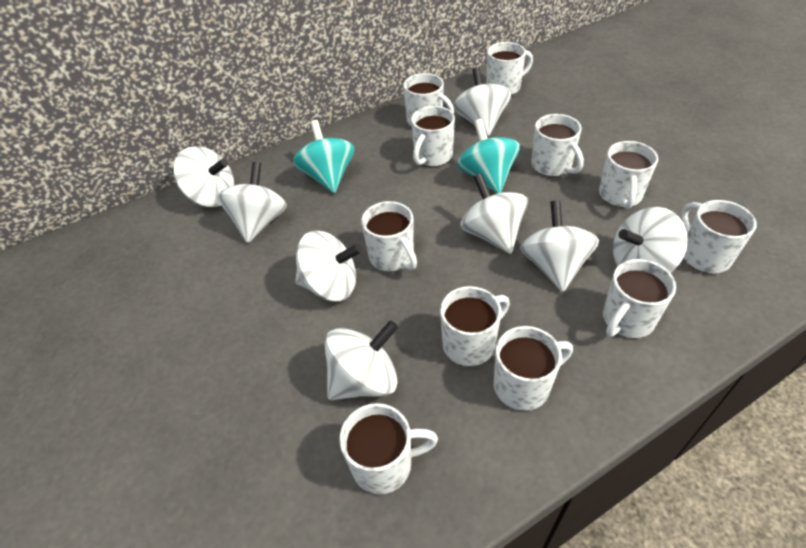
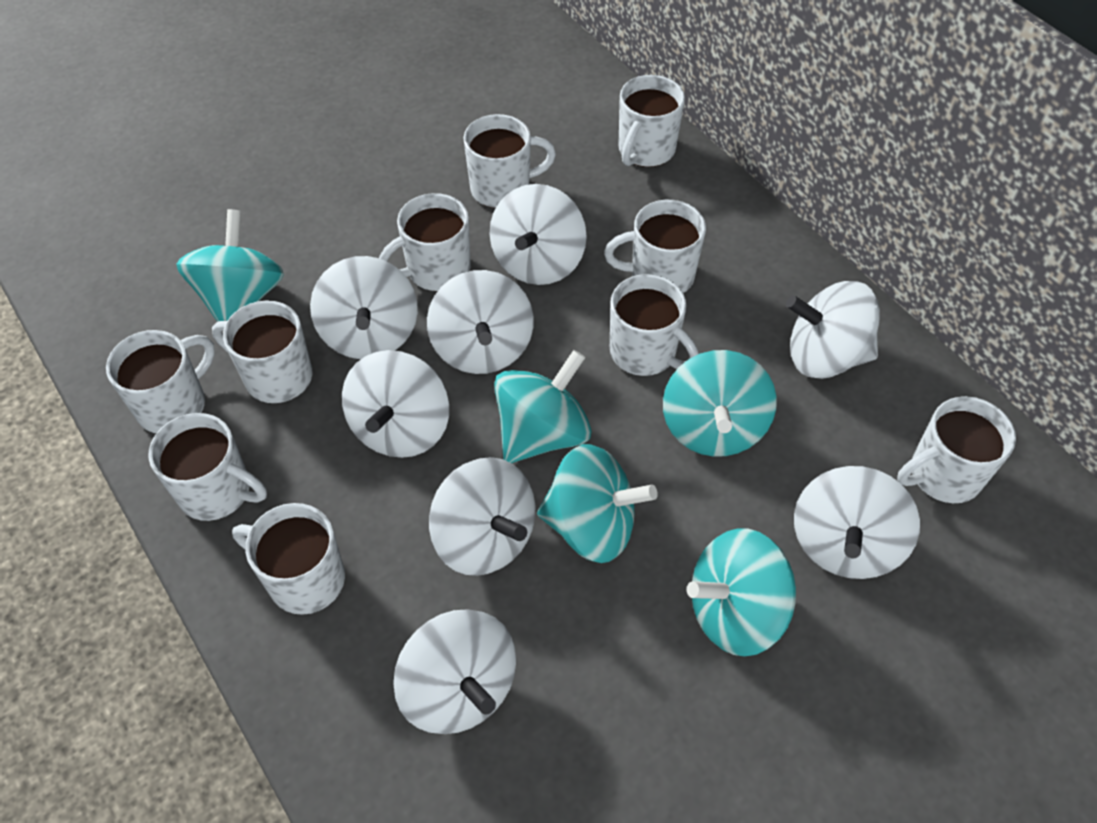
turquoise spinning top: 2 -> 5
white mug: 11 -> 10

